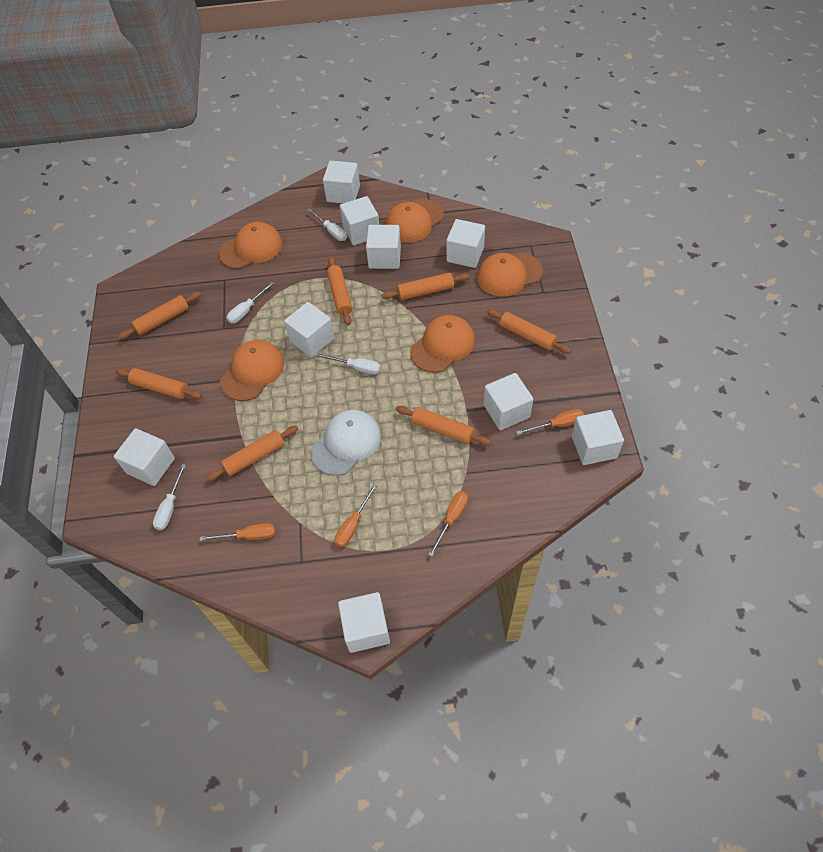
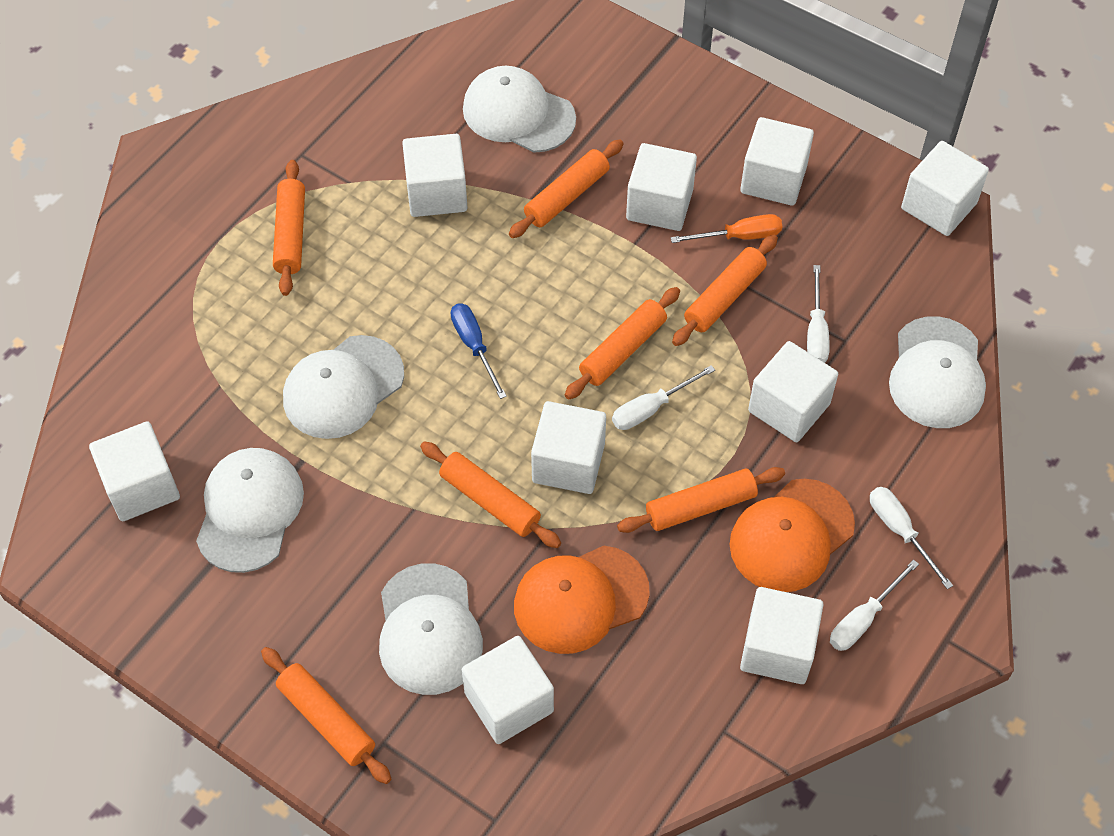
blue screwdriver: 0 -> 1
orange cap: 5 -> 2
orange screwdriver: 4 -> 1
white cap: 1 -> 5

